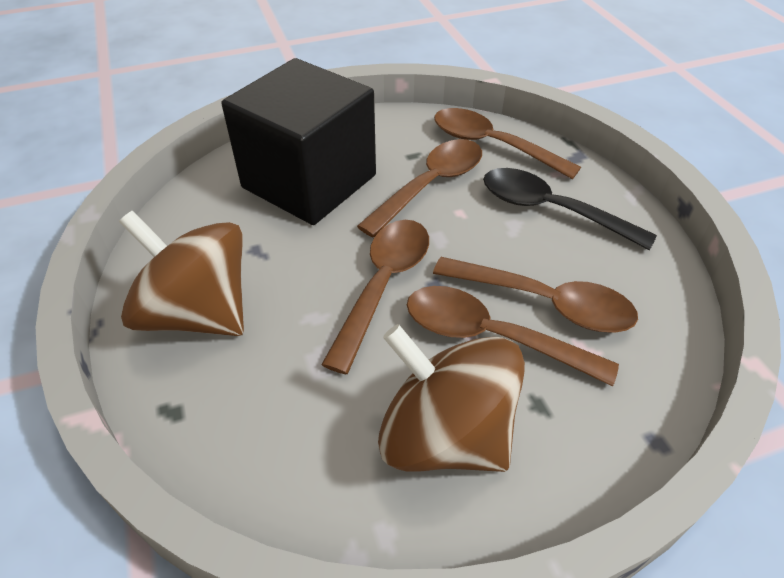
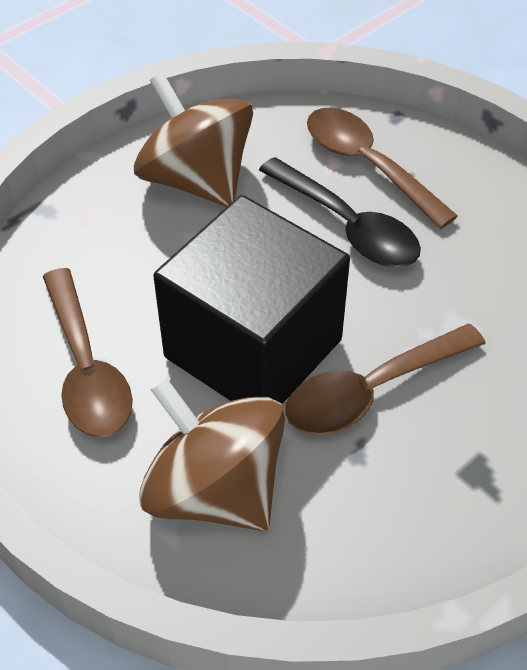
brown spoon: 5 -> 3

